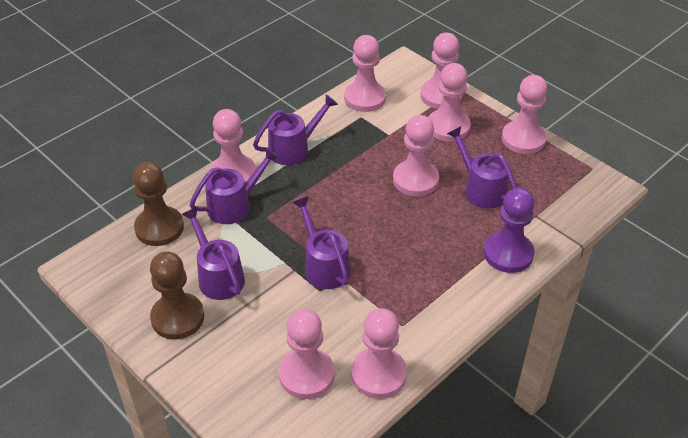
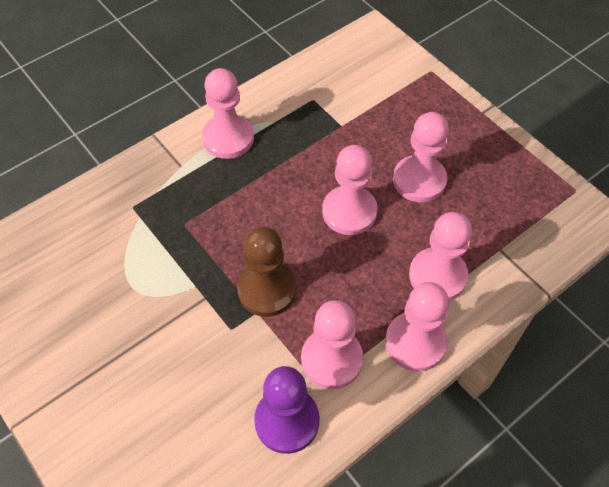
brown pawn: 2 -> 1
pink pawn: 8 -> 6
purple watering can: 5 -> 0

